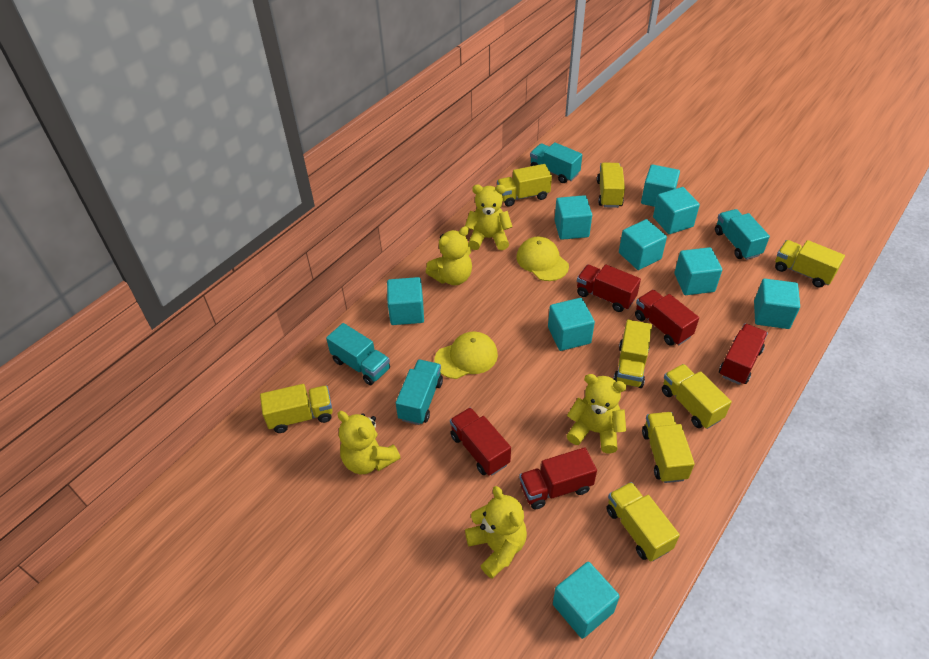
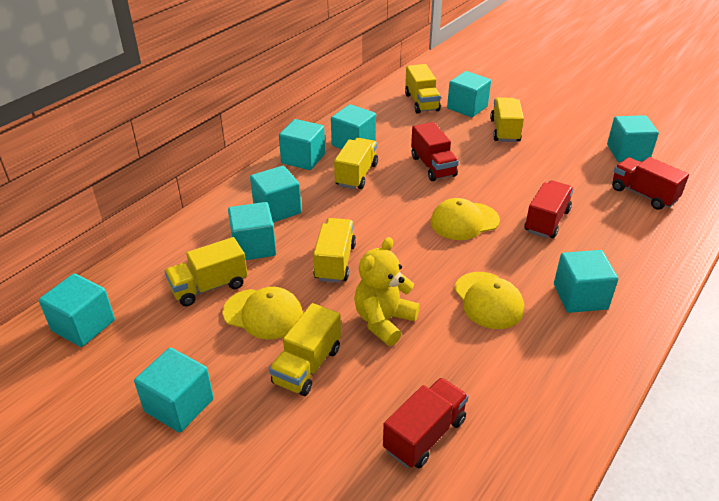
red truck: 5 -> 4
turquoise truck: 4 -> 0
yellow cap: 2 -> 3
yellow teddy bear: 5 -> 1
yellow truck: 8 -> 6

